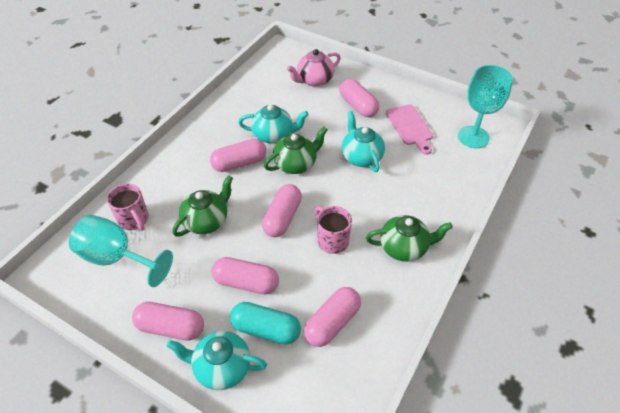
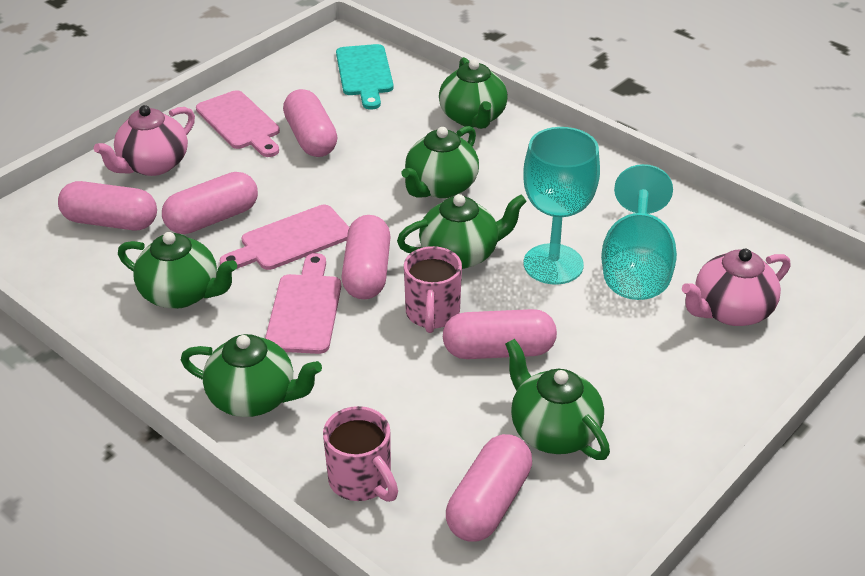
green teapot: 3 -> 6
pink cutting board: 1 -> 3
pink teapot: 1 -> 2
turquoise capsule: 1 -> 0
turquoise cutting board: 0 -> 1
turquoise teapot: 3 -> 0

